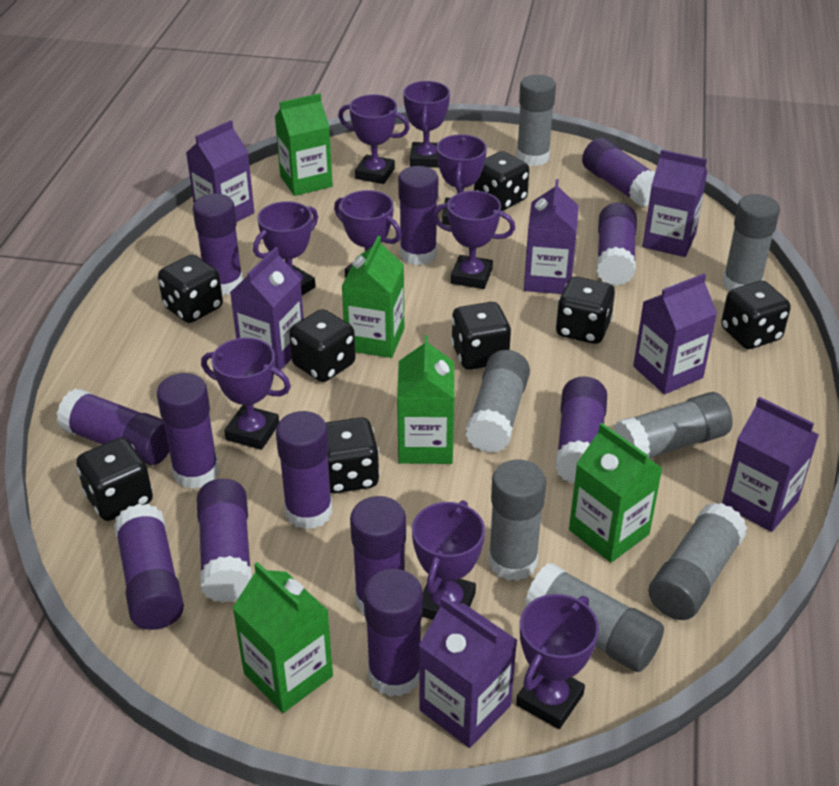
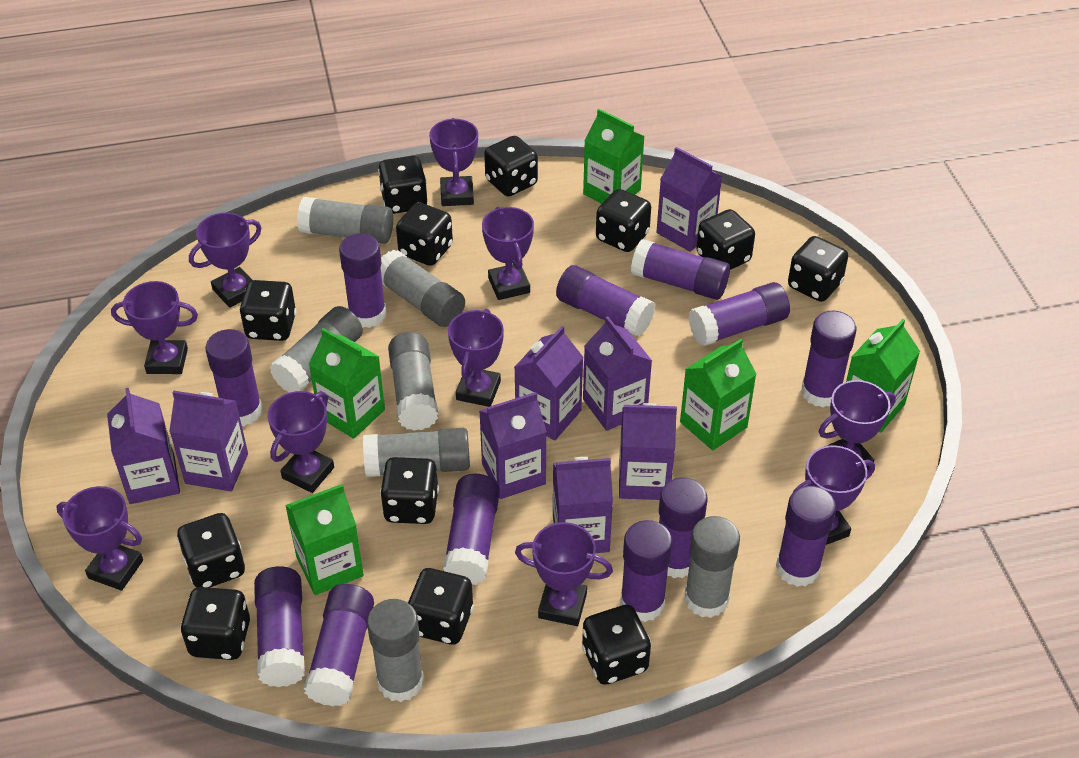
black dice: 8 -> 12
purple carton: 7 -> 8
purple trophy: 9 -> 10

